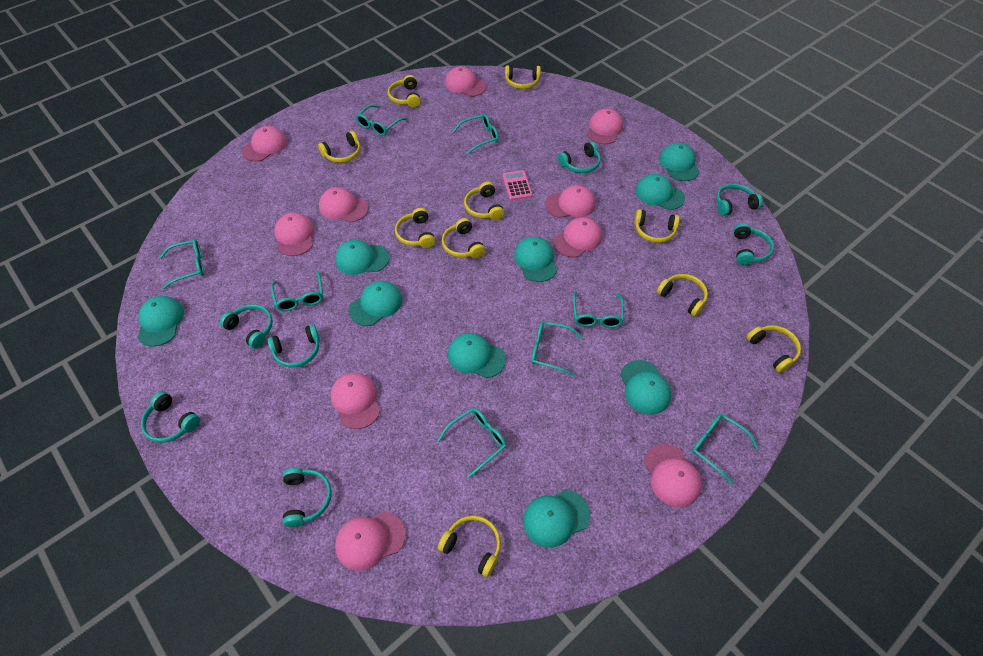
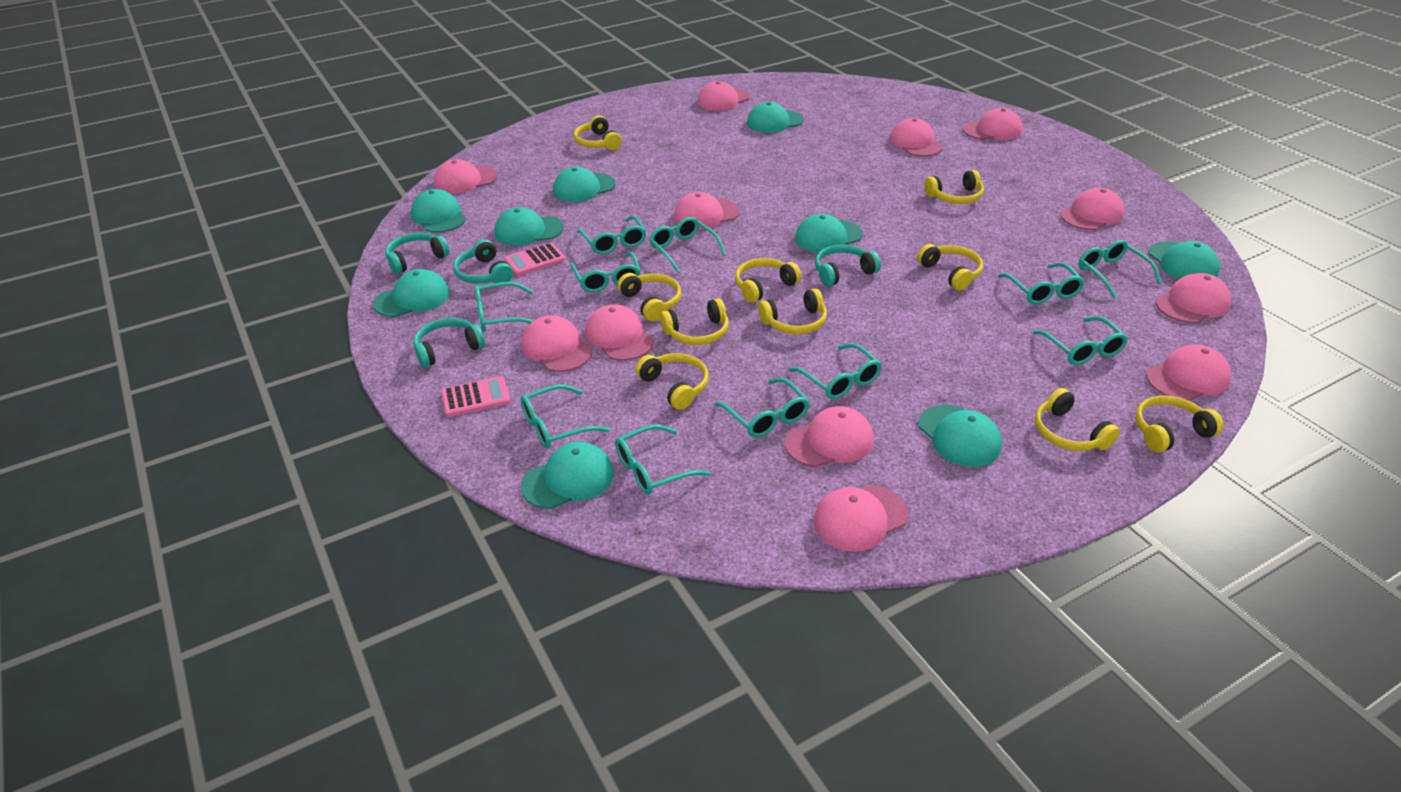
pink calculator: 1 -> 2
pink cap: 10 -> 12
turquoise glasses: 8 -> 11
turquoise headphones: 7 -> 4

